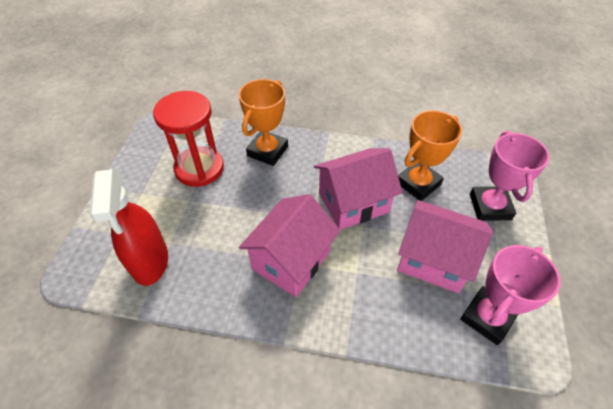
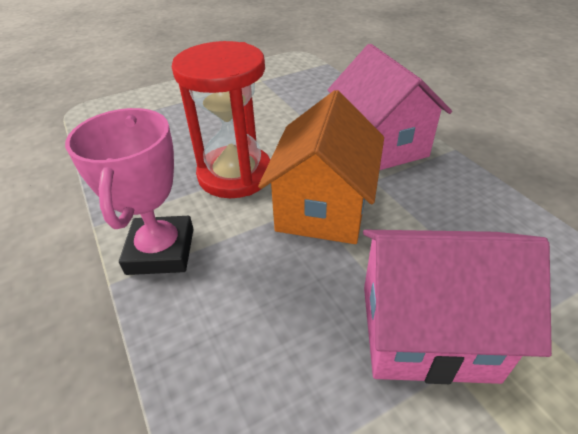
orange house: 0 -> 1
orange trophy: 2 -> 0
pink house: 3 -> 2
pink trophy: 2 -> 1
red spray bottle: 1 -> 0

